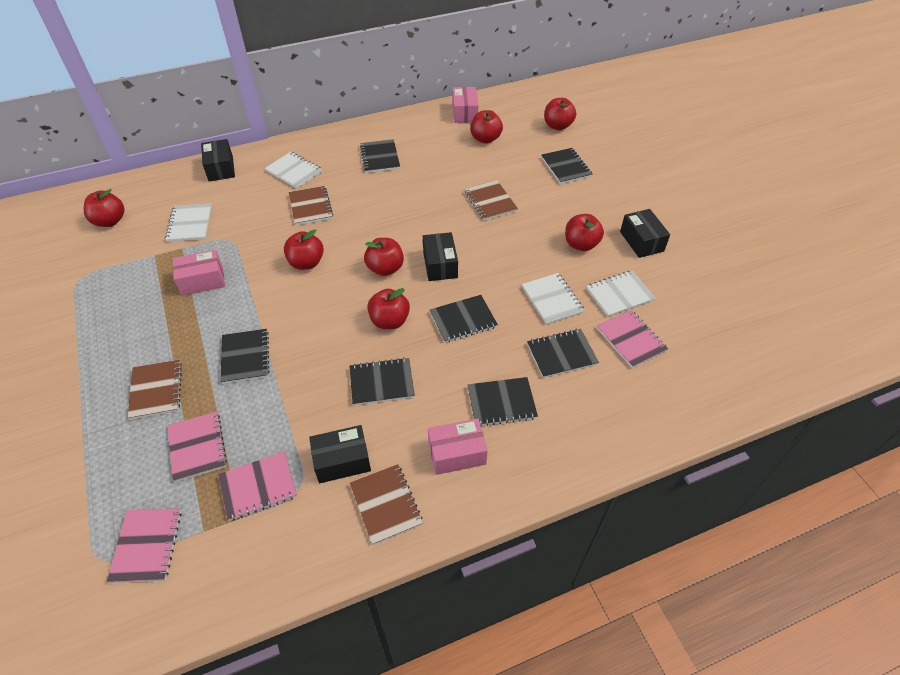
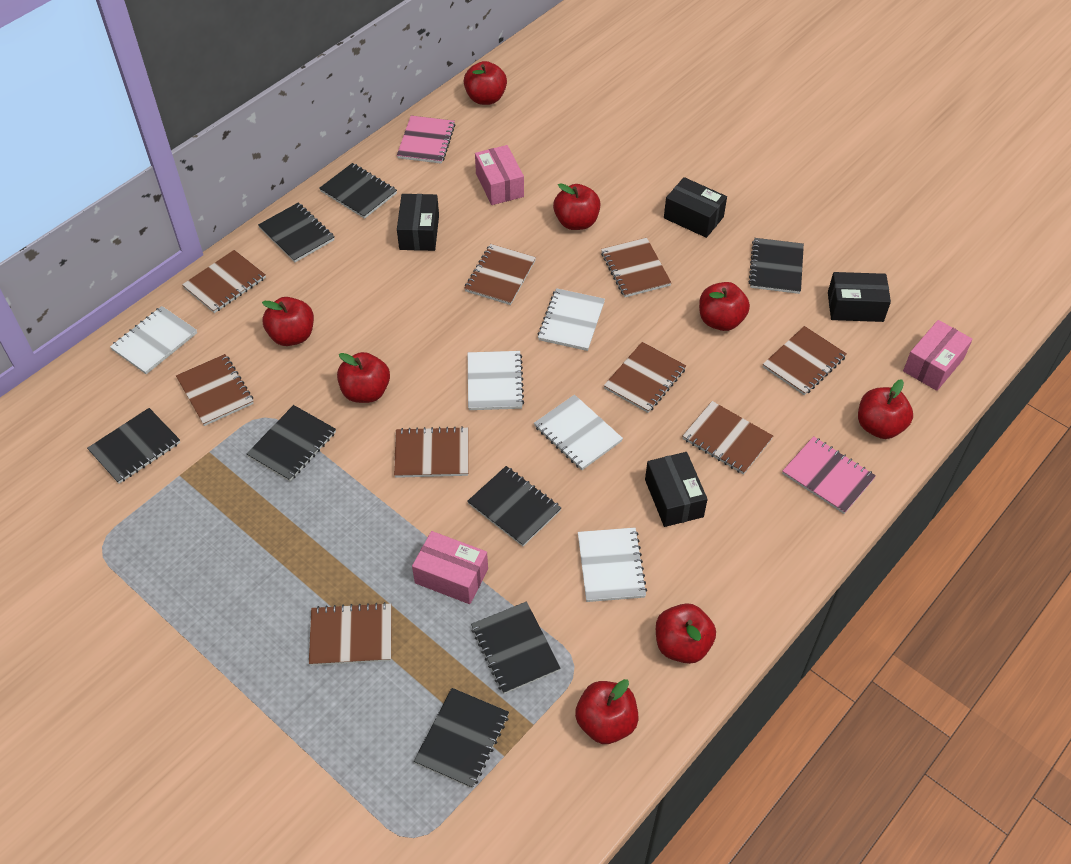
black notebook: 7 -> 8
brown notebook: 4 -> 9
pink notebook: 4 -> 2
red apple: 7 -> 8
white notebook: 4 -> 5

